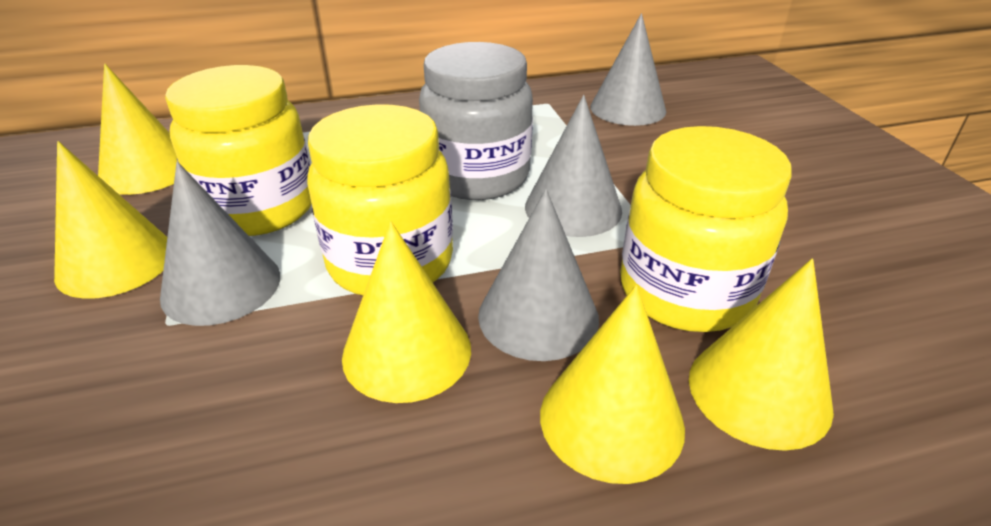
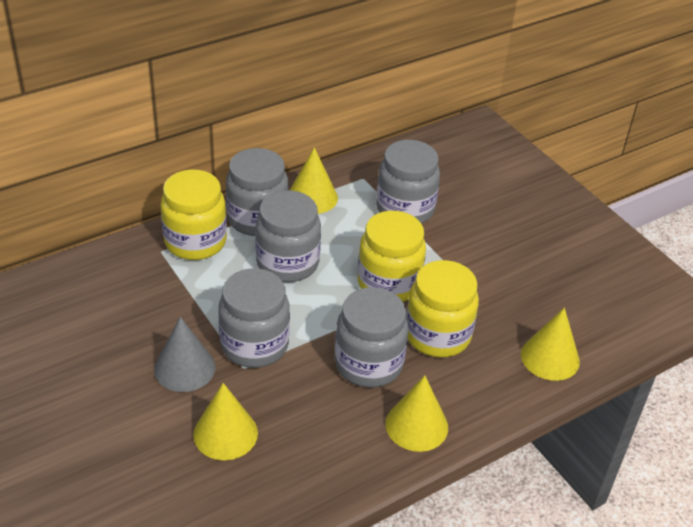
grey cone: 4 -> 1
grey jar: 1 -> 5
yellow cone: 5 -> 4

